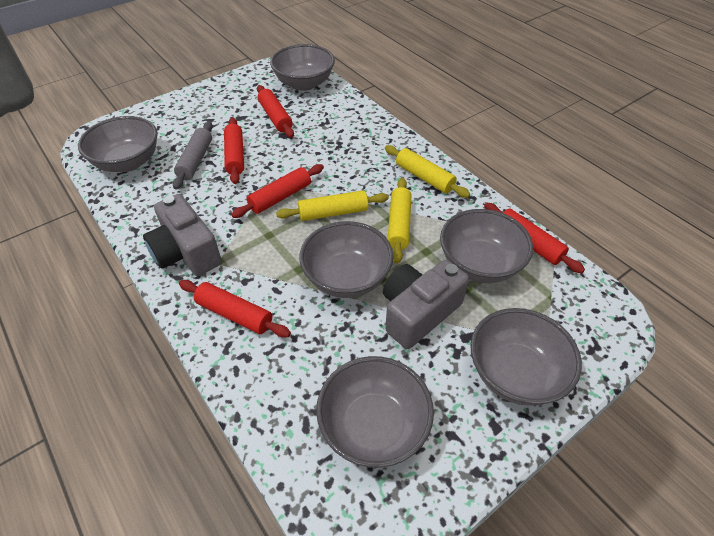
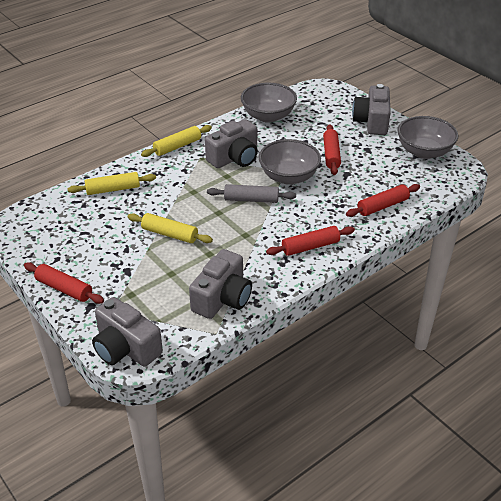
grey bowl: 6 -> 3
grey camera: 2 -> 4
red rolling pin: 5 -> 4

